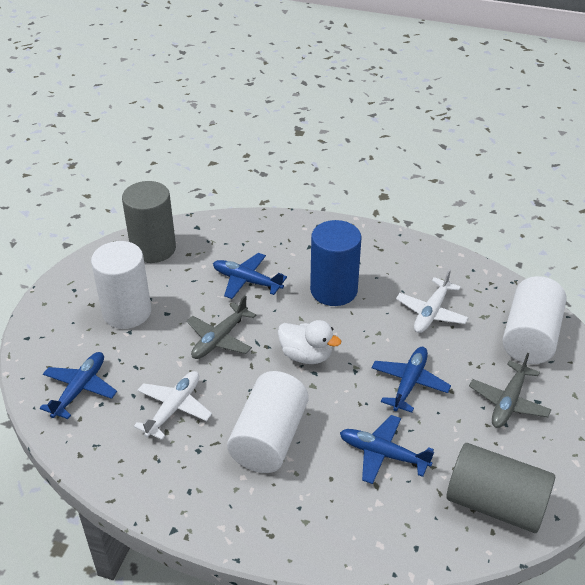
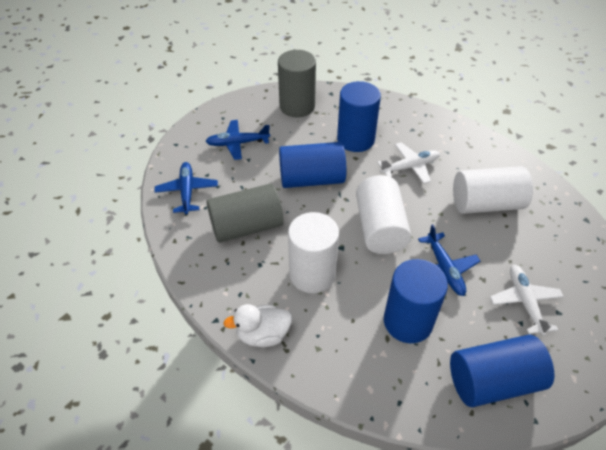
blue cylinder: 1 -> 4
blue plane: 4 -> 3
grey plane: 2 -> 0

